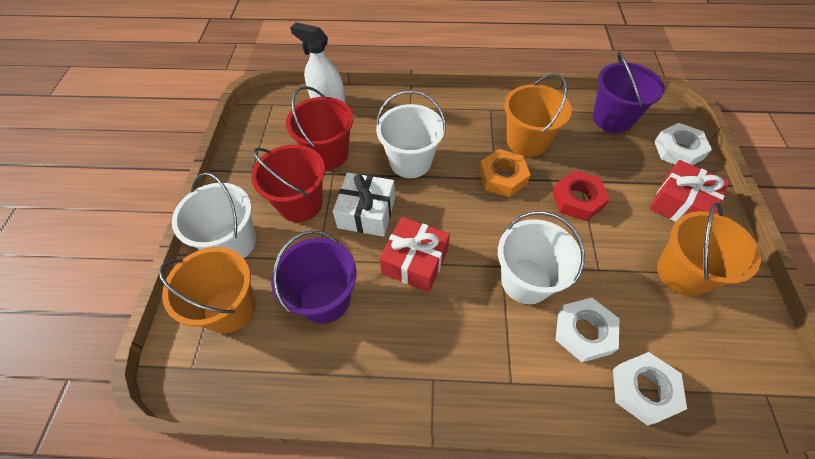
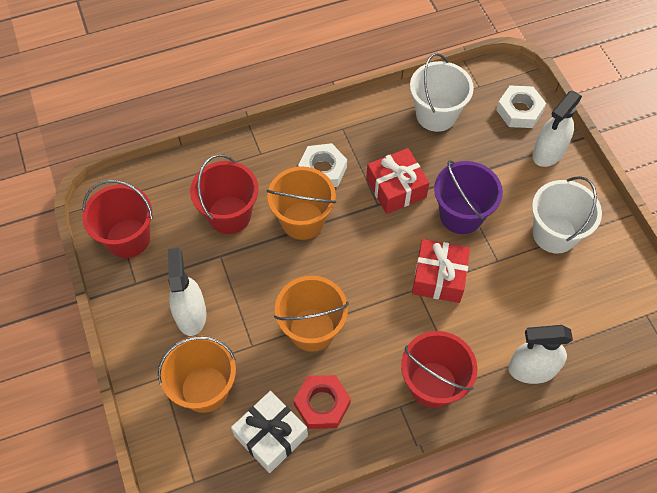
orange nut: 1 -> 0
purple bucket: 2 -> 1
red bucket: 2 -> 3
white bucket: 3 -> 2
white nut: 3 -> 2
white spray bottle: 1 -> 3

